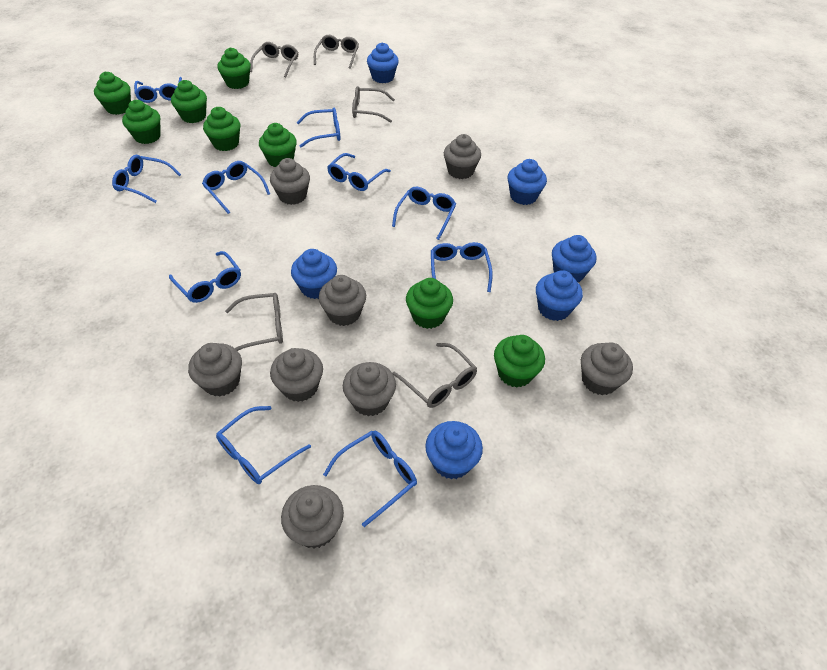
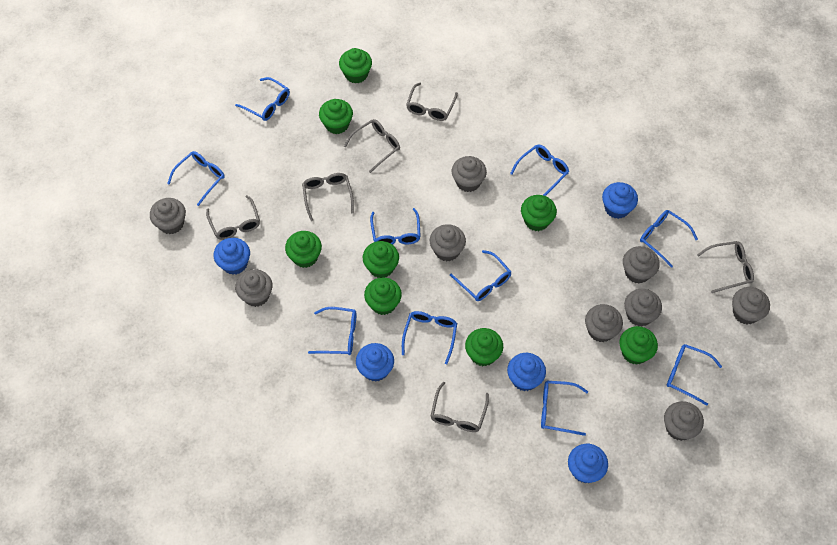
blue cupcake: 6 -> 5
grey cupcake: 8 -> 9
grey glasses: 5 -> 6

